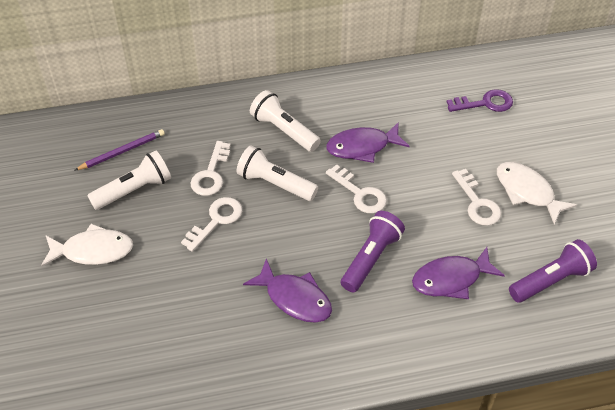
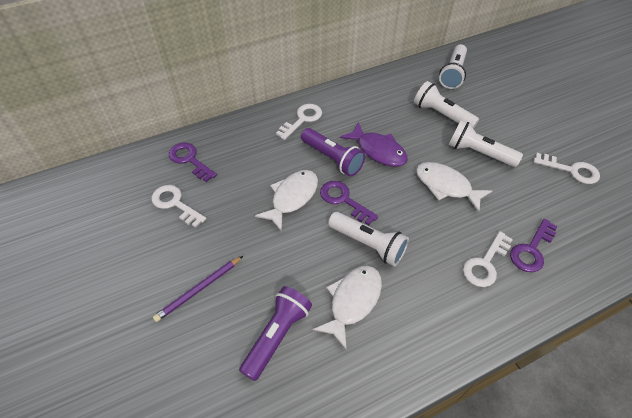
purple fish: 3 -> 1
purple key: 1 -> 3
white fish: 2 -> 3
white flashlight: 3 -> 4

